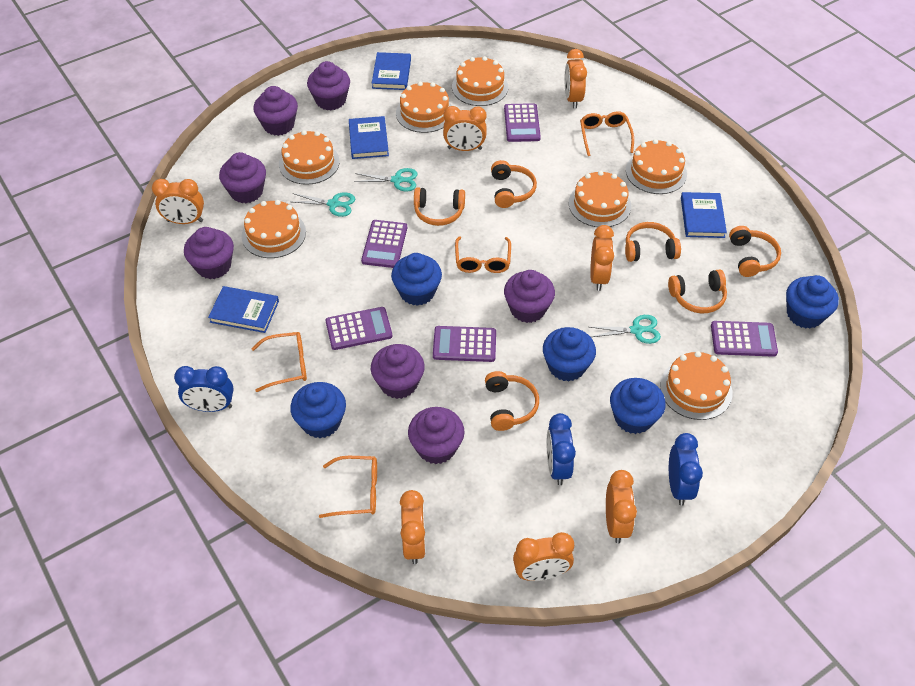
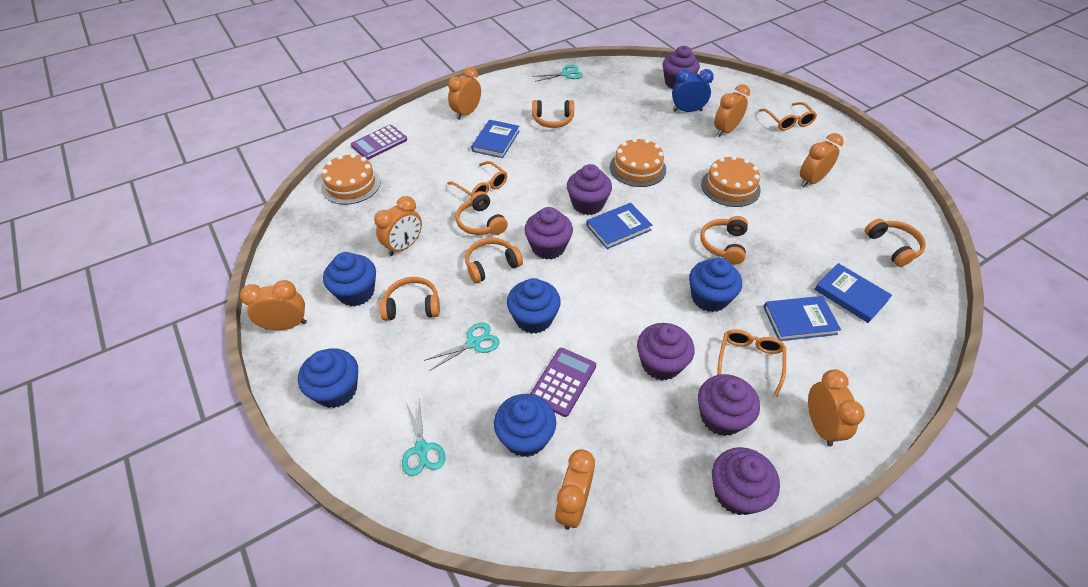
blue clock: 3 -> 1
orange cake: 7 -> 3
orange glasses: 4 -> 3
purple calculator: 5 -> 2
purple cupcake: 7 -> 6

